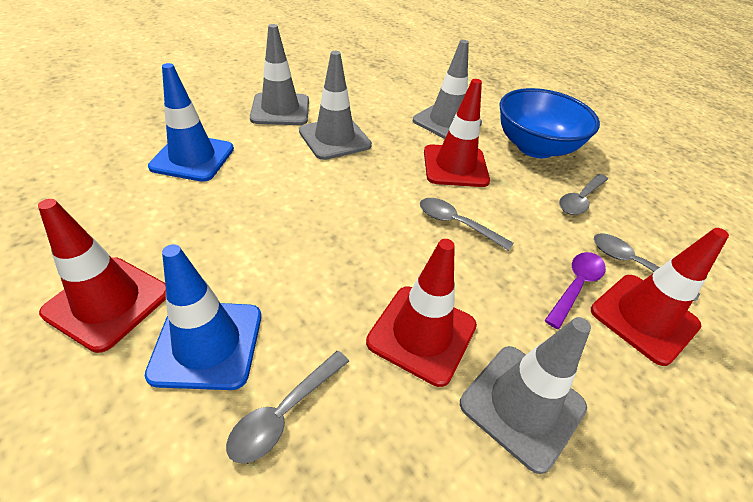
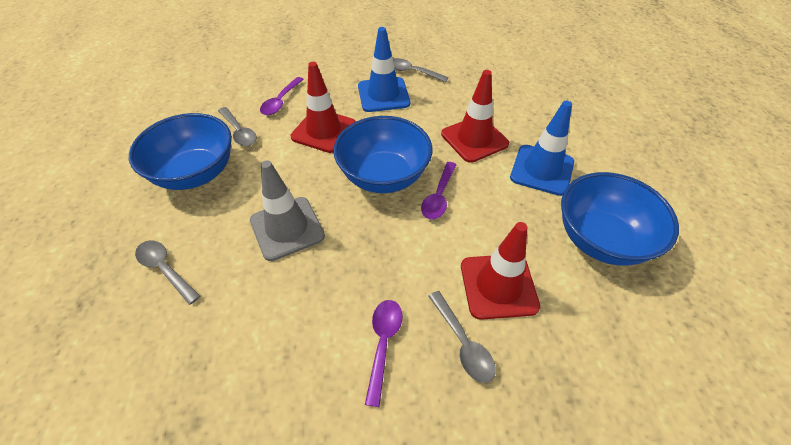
blue bowl: 1 -> 3
grey traffic cone: 4 -> 1
purple spoon: 1 -> 3
red traffic cone: 4 -> 3

